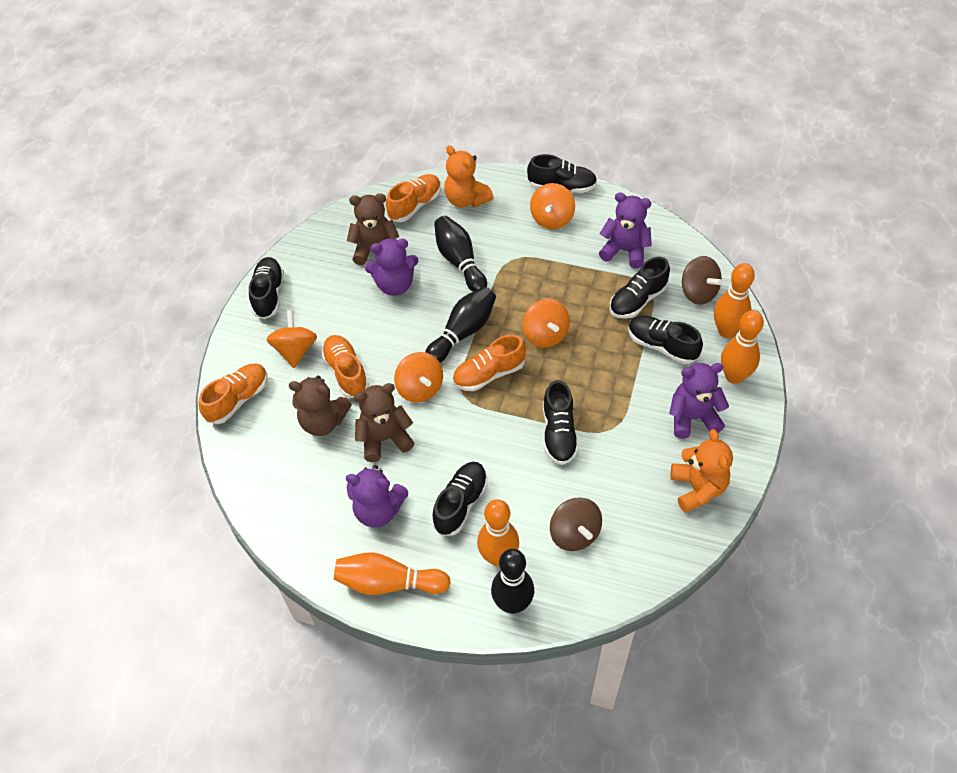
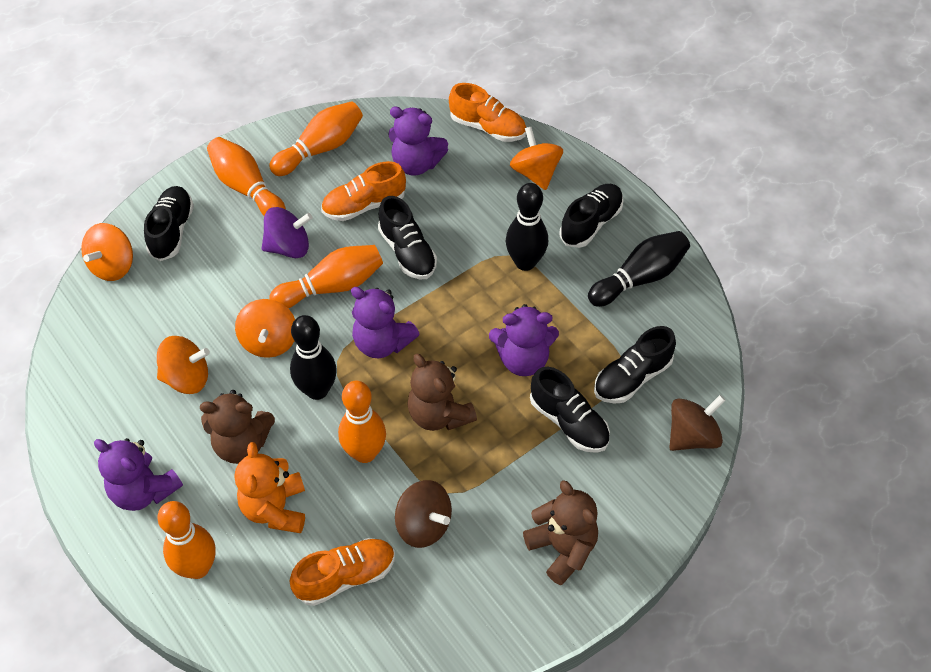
black shoe: 6 -> 5
orange bowling pin: 4 -> 5
orange shoe: 4 -> 3
orange teddy bear: 2 -> 1
purple spinning top: 0 -> 1

